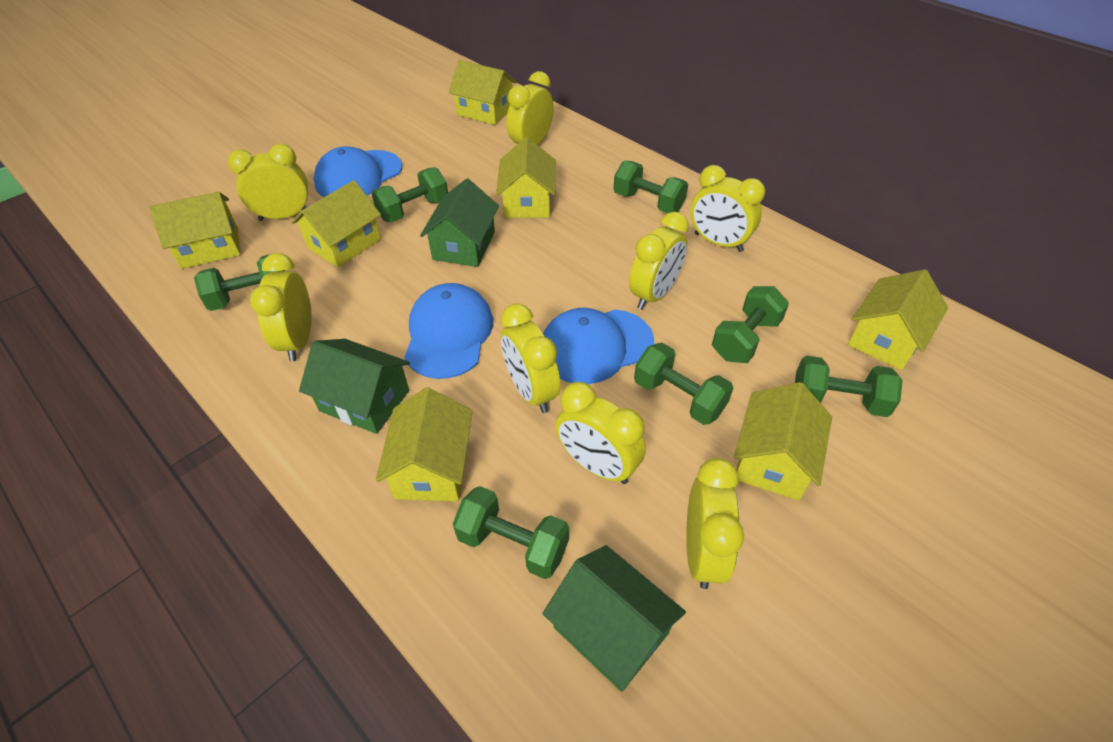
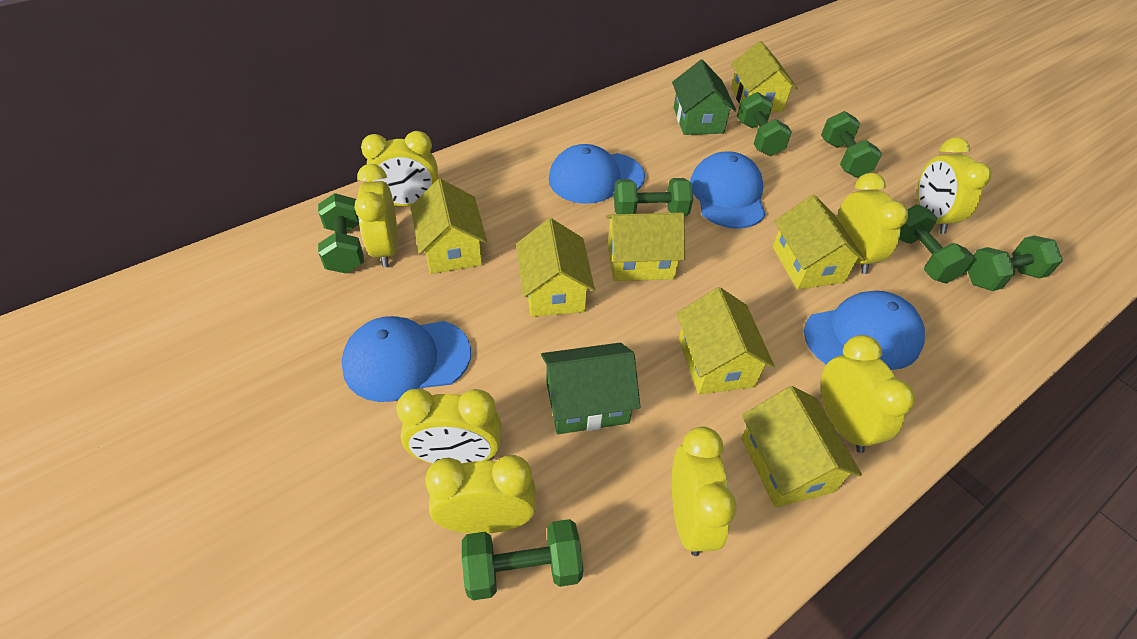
blue cap: 3 -> 4
green house: 3 -> 2

